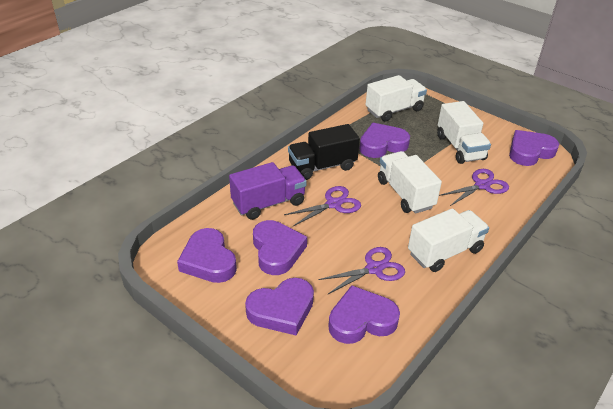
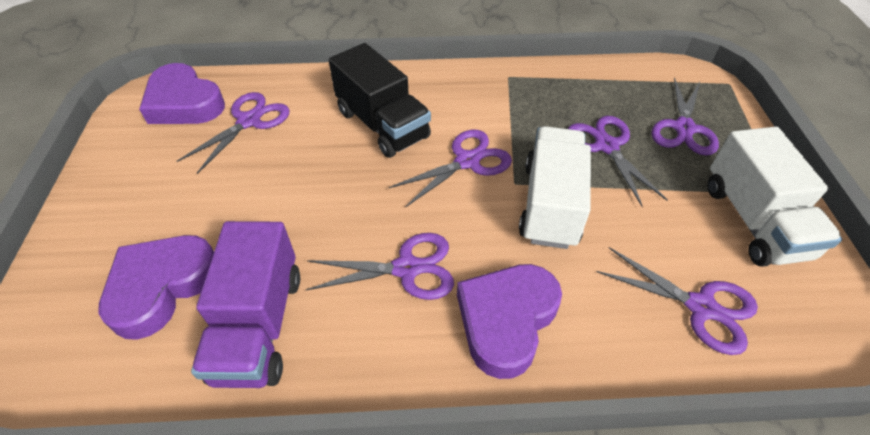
purple heart: 6 -> 3
purple scissors: 3 -> 6
white truck: 4 -> 2

